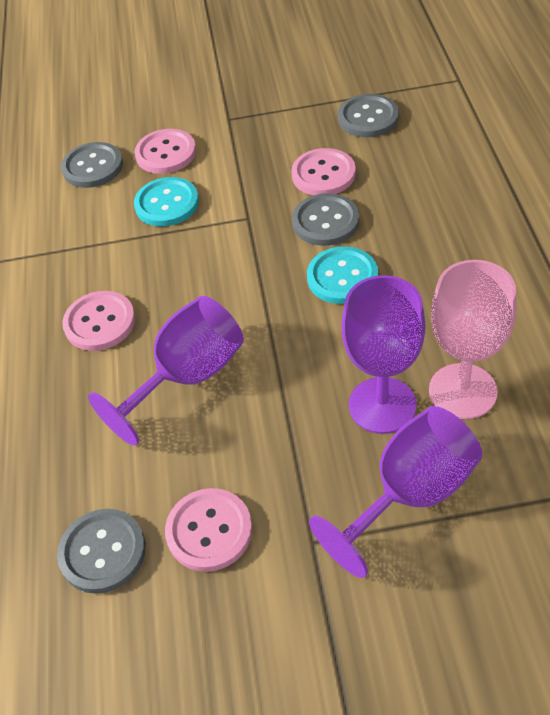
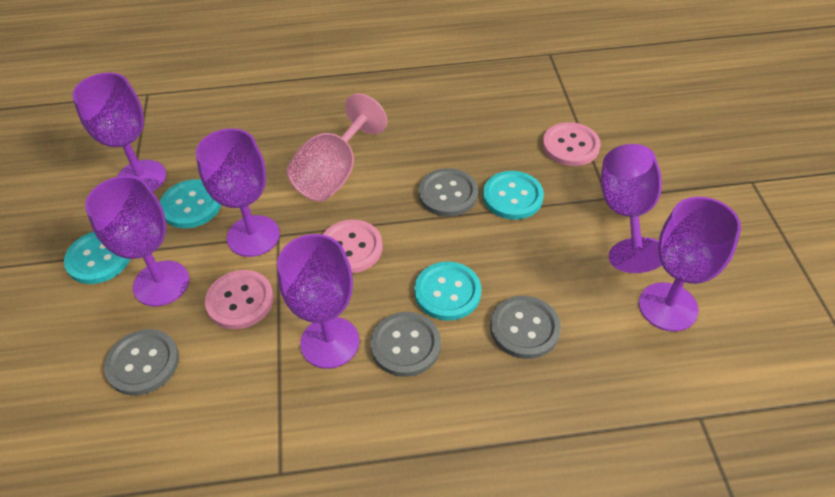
pink button: 4 -> 3
purple goblet: 3 -> 6
turquoise button: 2 -> 4

